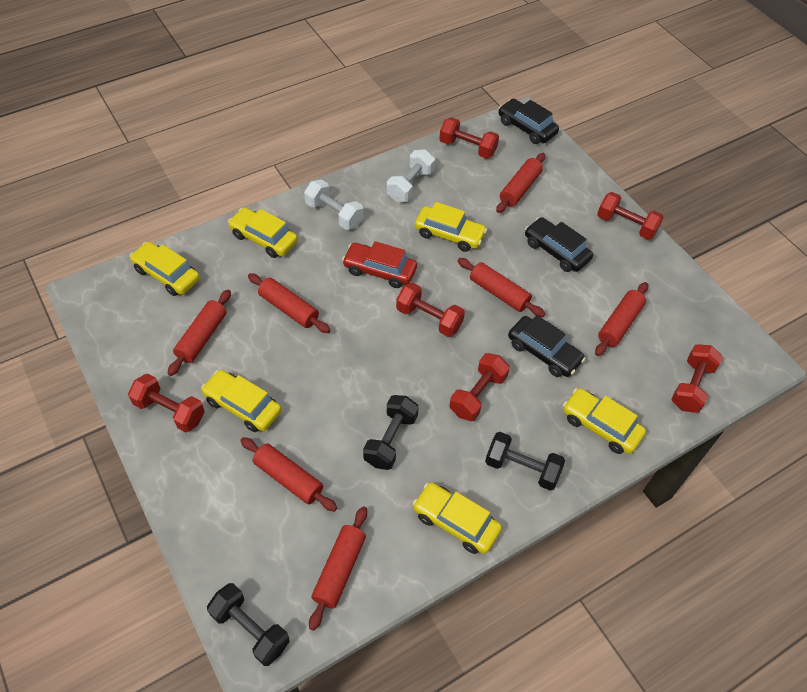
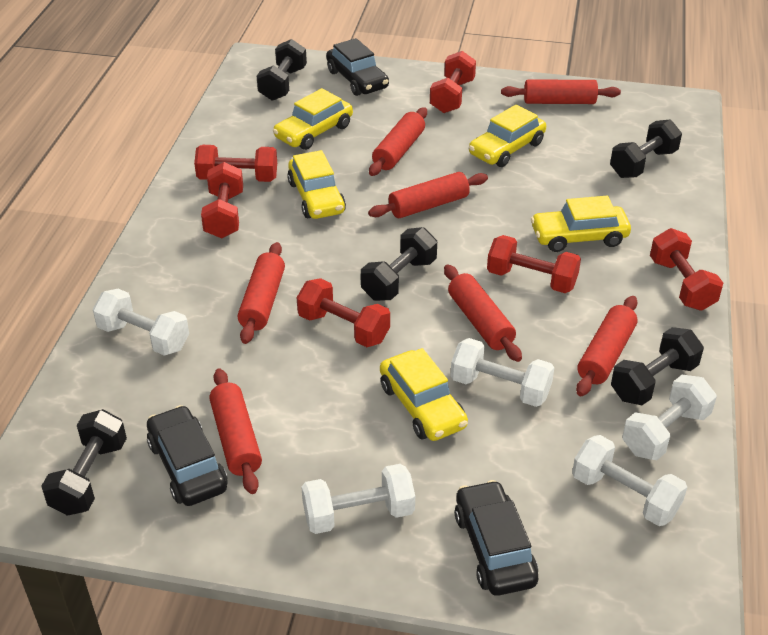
black dumbbell: 3 -> 5
red car: 1 -> 0
white dumbbell: 2 -> 5
yellow car: 6 -> 5

